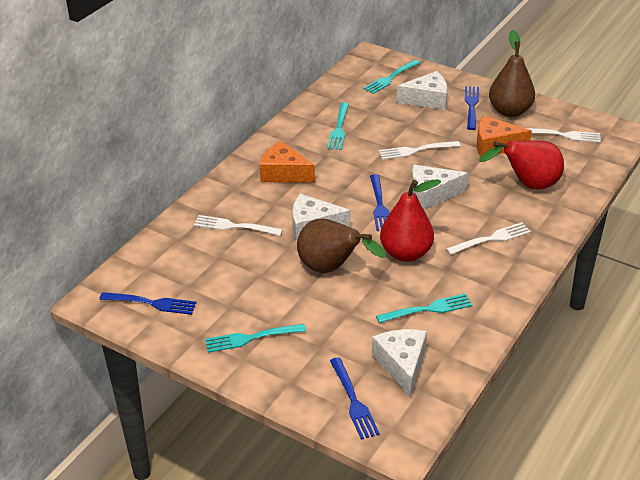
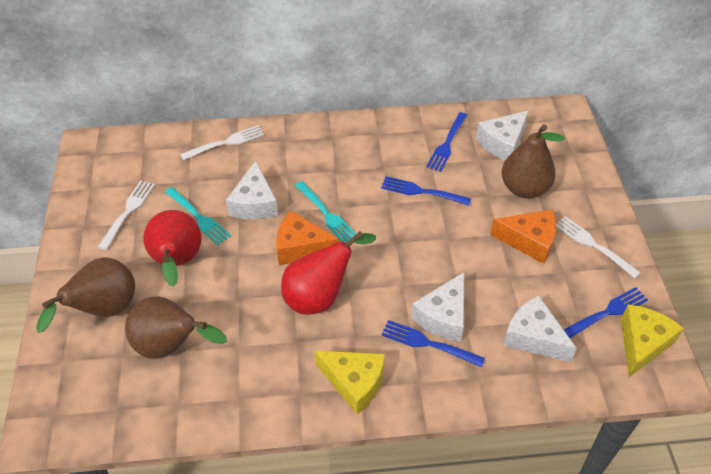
brown pear: 2 -> 3
turquoise fork: 4 -> 2
white fork: 4 -> 3
yellow cheese: 0 -> 2

